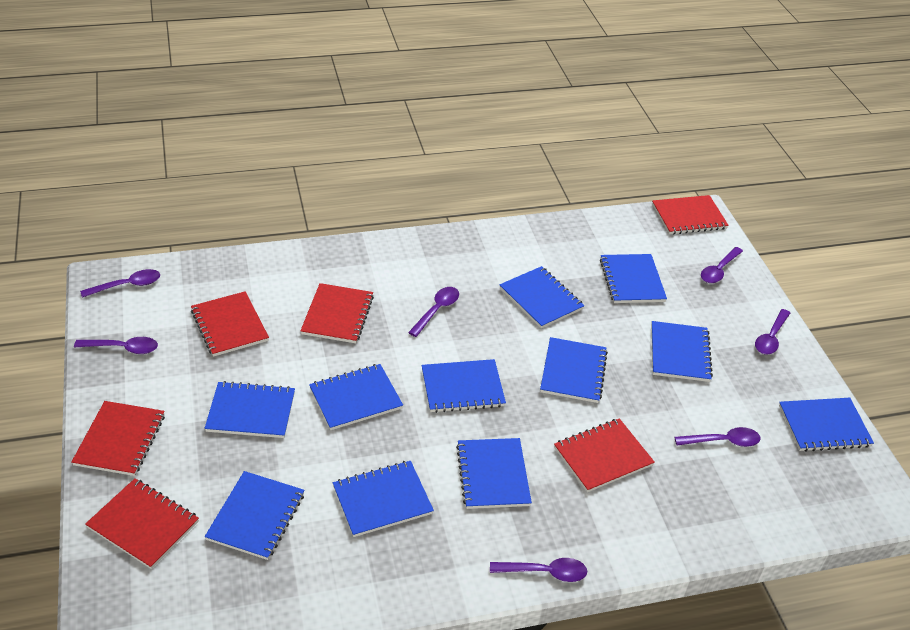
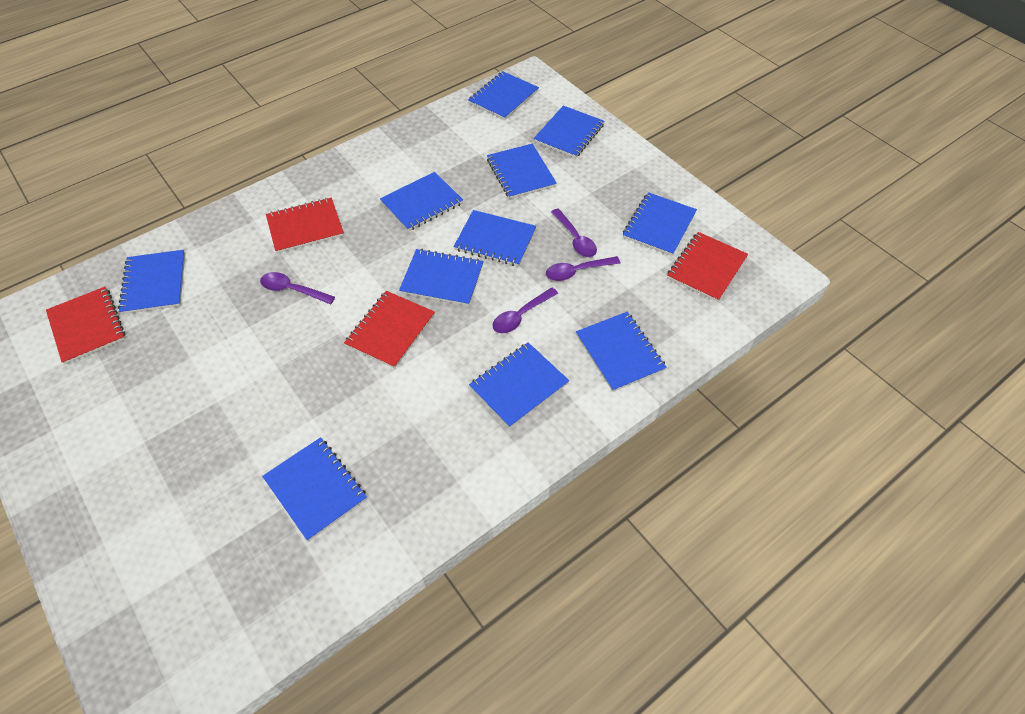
purple spoon: 7 -> 4
red notebook: 6 -> 4

